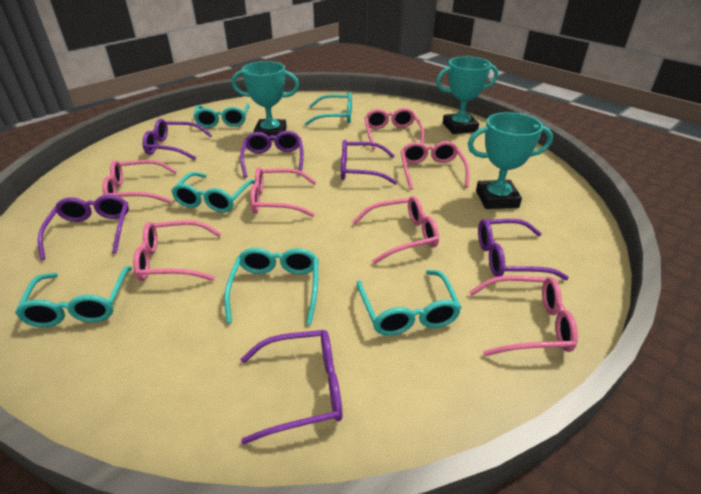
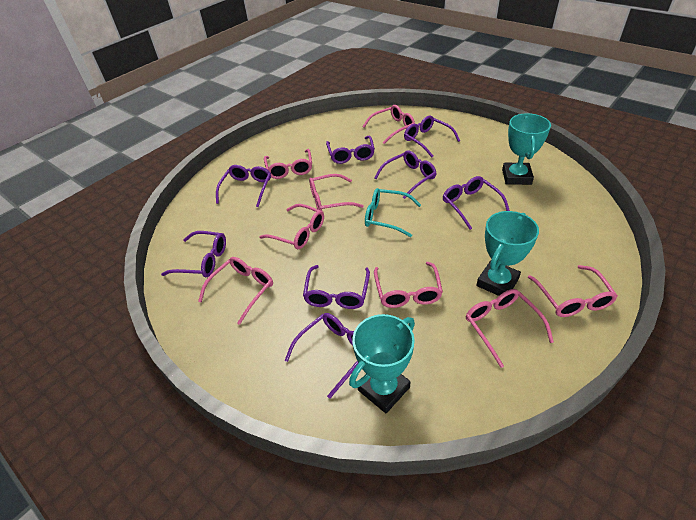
pink glasses: 7 -> 8
purple glasses: 6 -> 8
turquoise glasses: 6 -> 1

